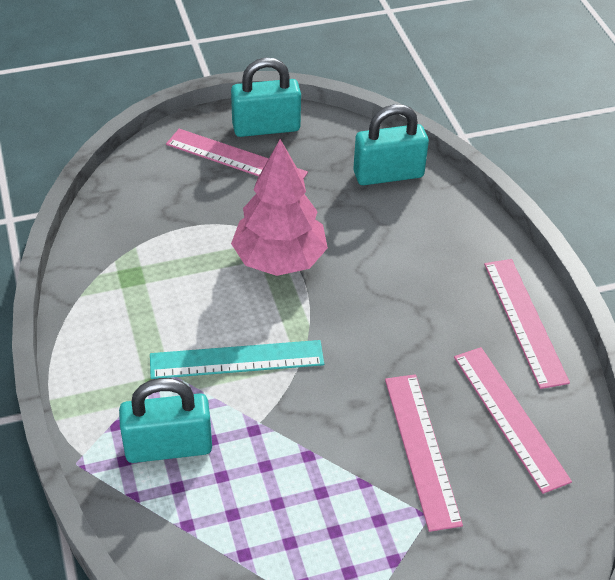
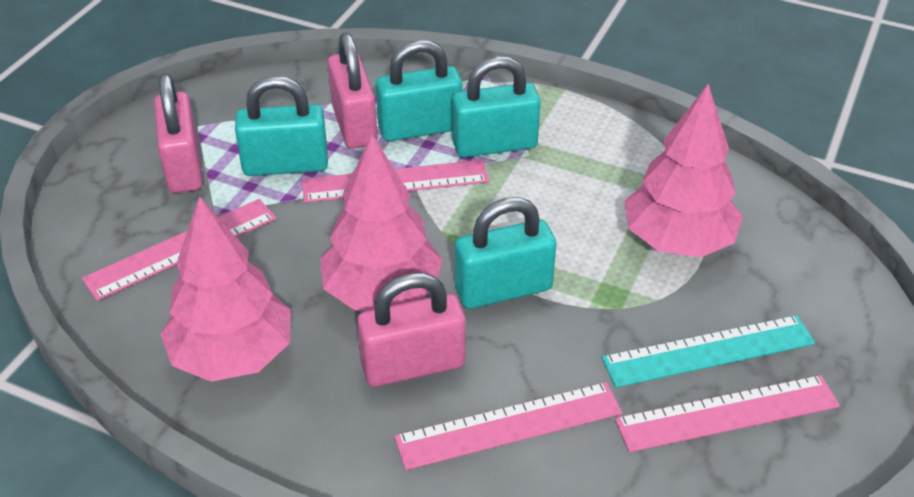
pink padlock: 0 -> 3
pink tree: 1 -> 3
turquoise padlock: 3 -> 4

